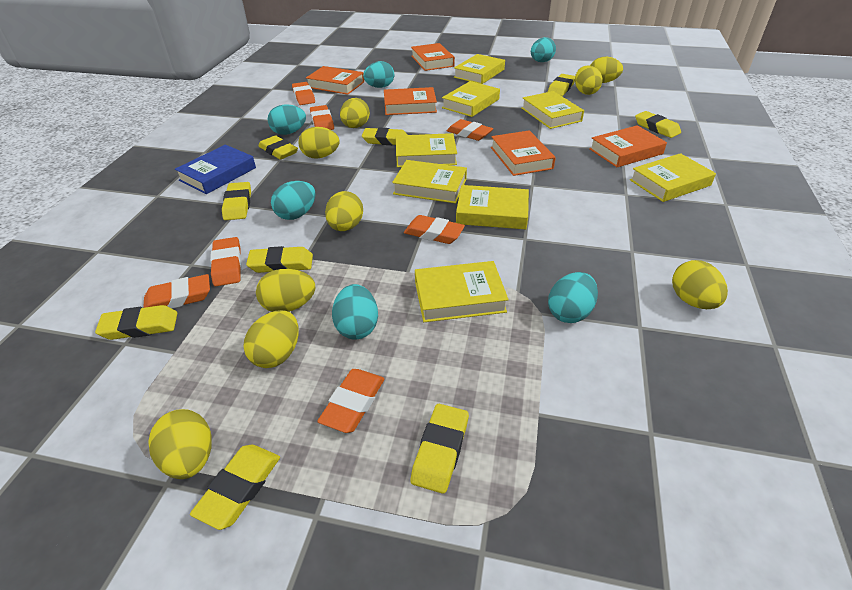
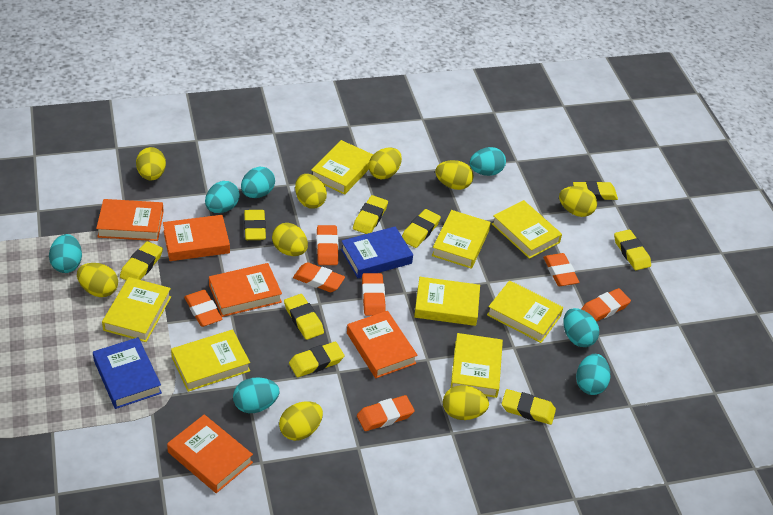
blue book: 1 -> 2
turquoise egg: 6 -> 7

